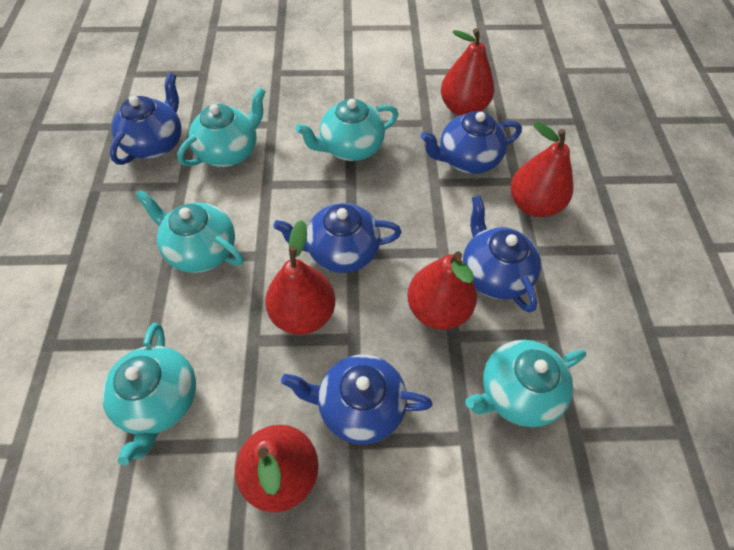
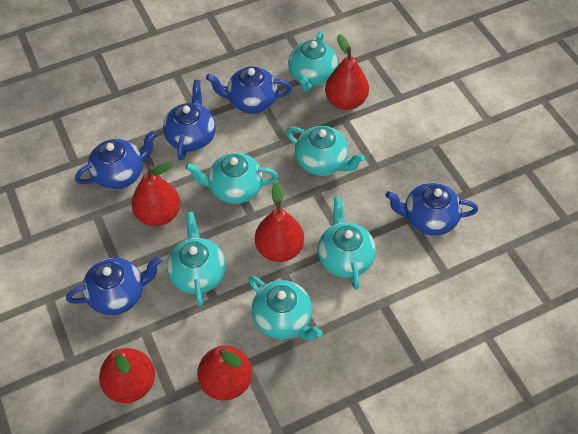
turquoise teapot: 5 -> 6

